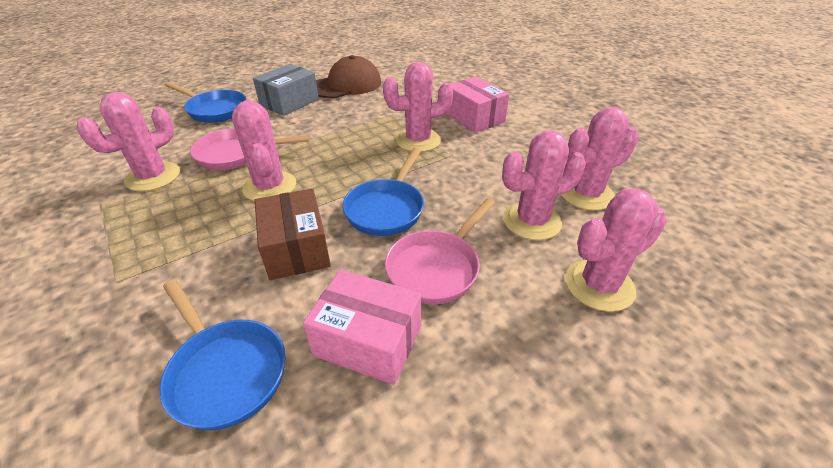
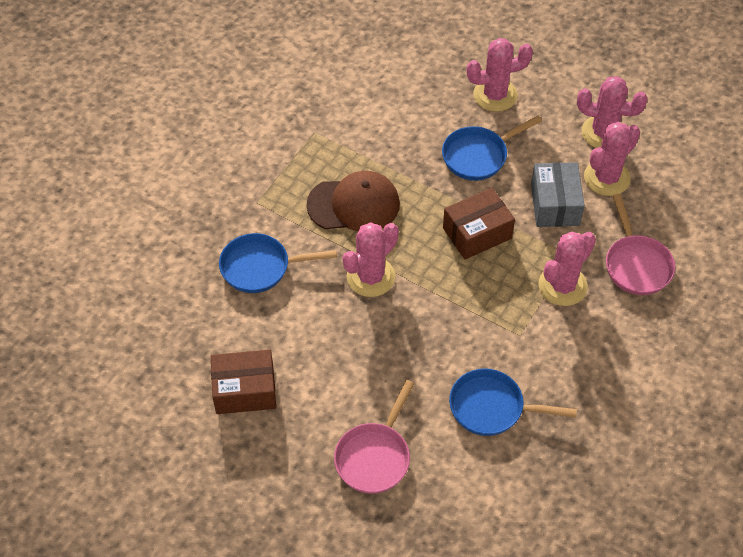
brown box: 1 -> 2
pink box: 2 -> 0
pink cactus: 6 -> 5

